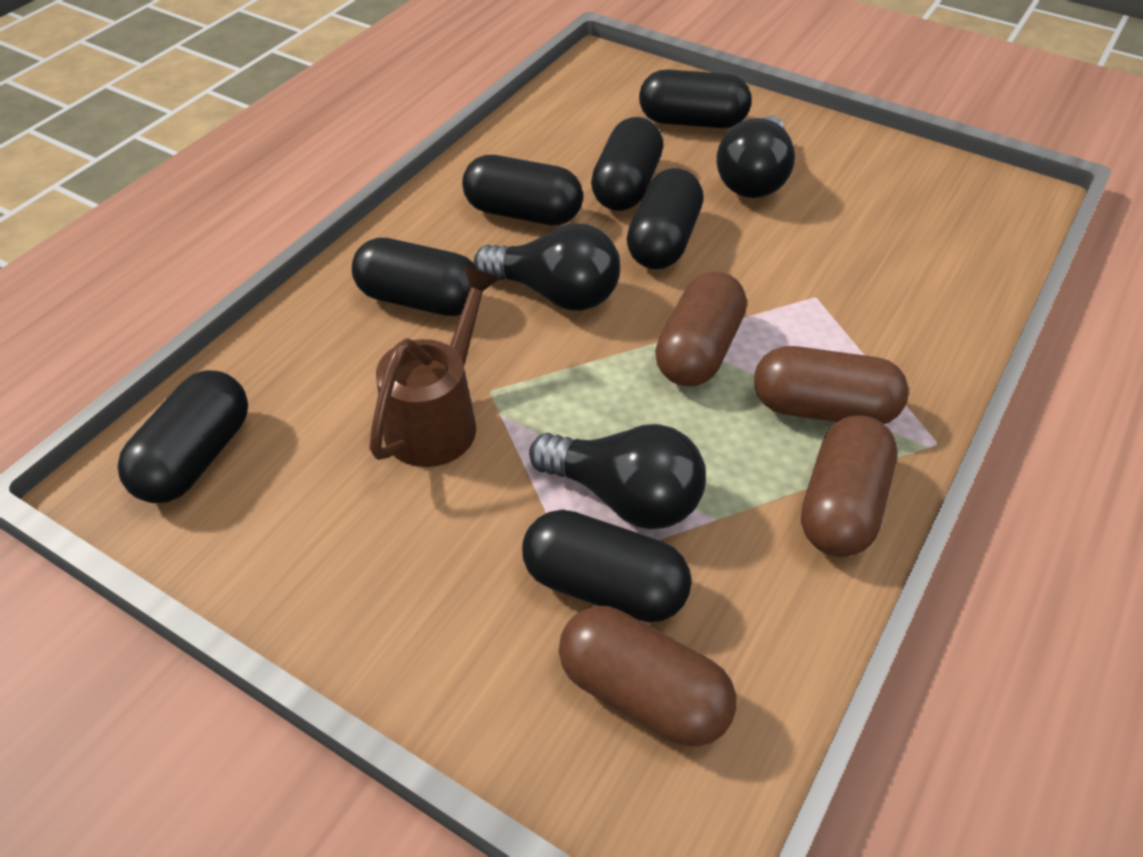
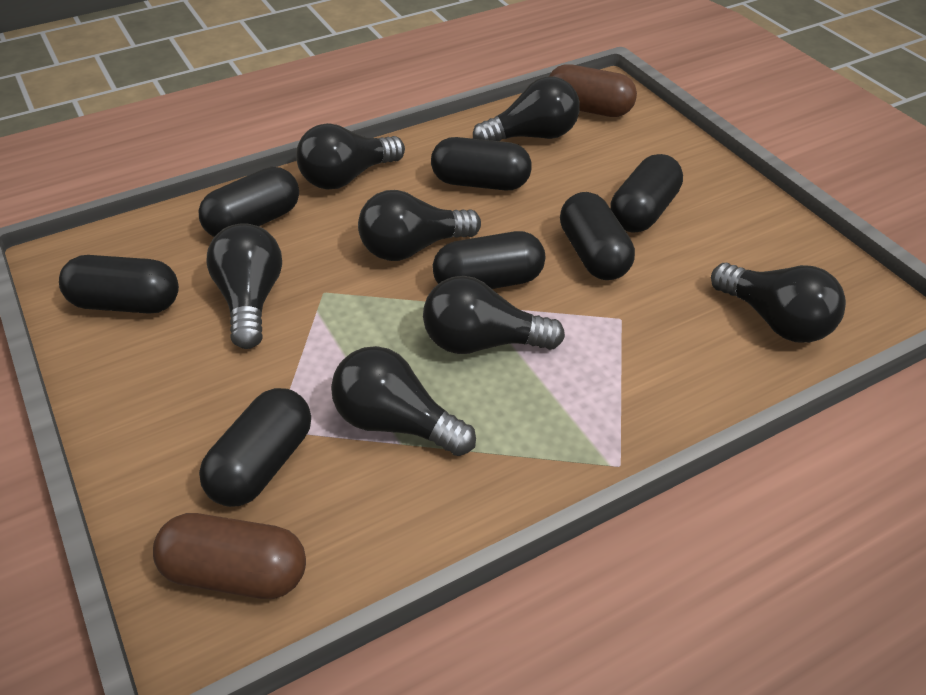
black light bulb: 3 -> 7
brown capsule: 4 -> 2
brown watering can: 1 -> 0

